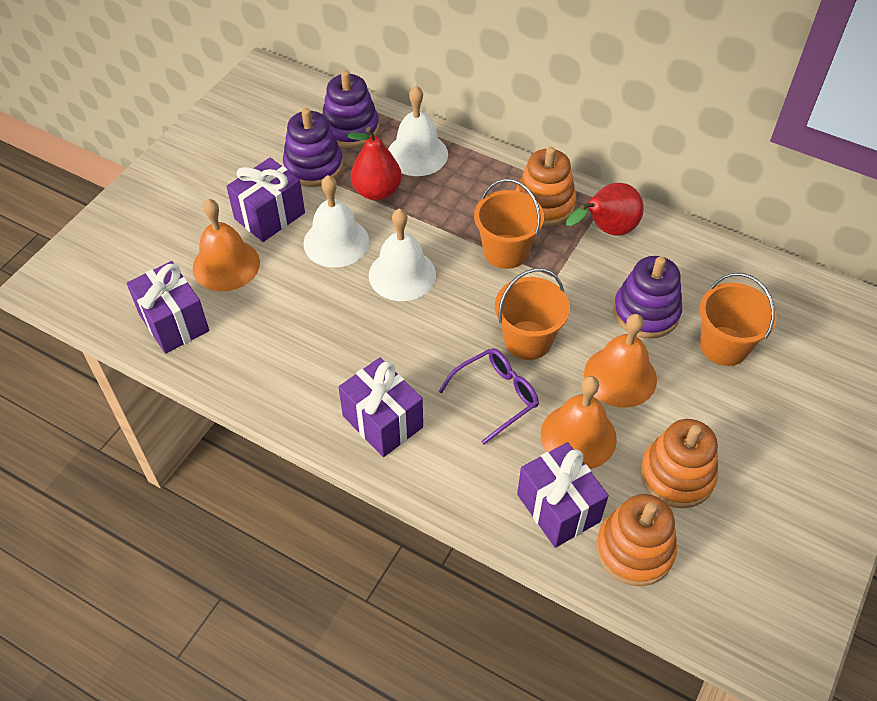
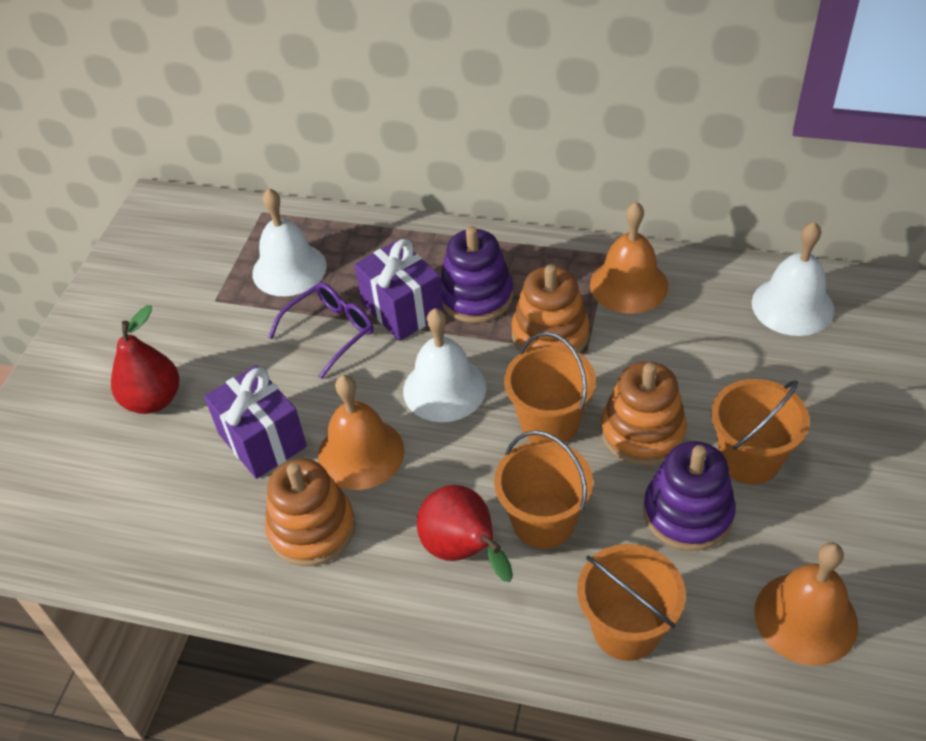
orange bucket: 3 -> 4
purple gift: 4 -> 2
purple stacking toy: 3 -> 2

